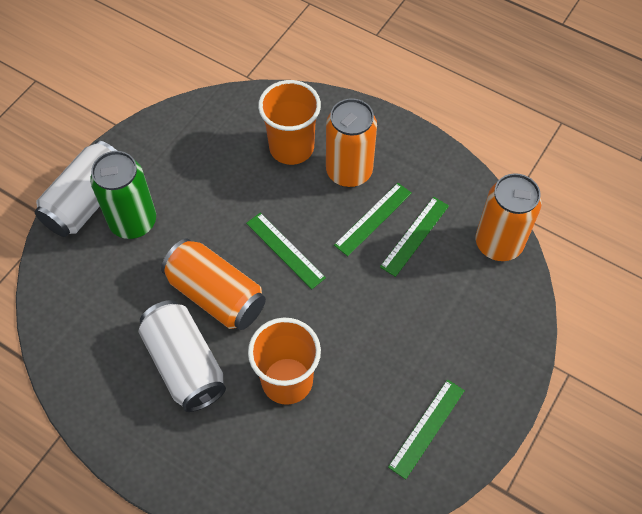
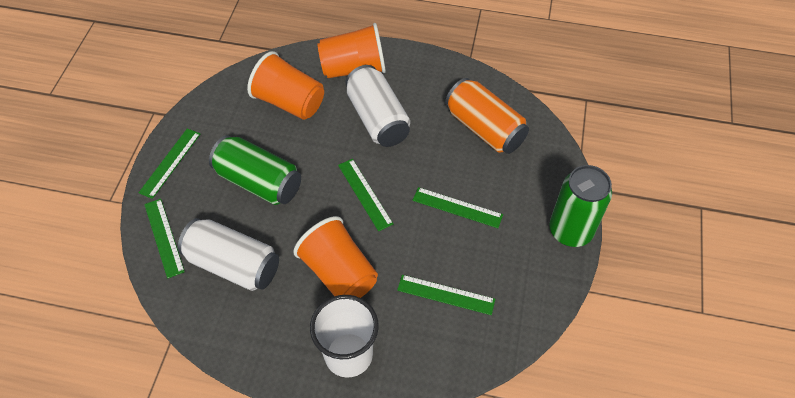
green can: 1 -> 2
green ruler: 4 -> 5
orange can: 3 -> 1
orange cup: 2 -> 3
white cup: 0 -> 1

